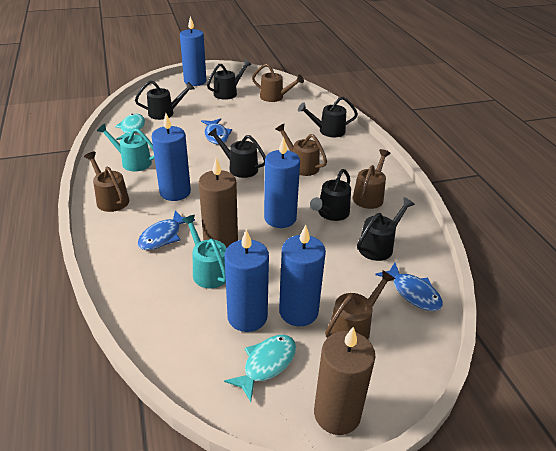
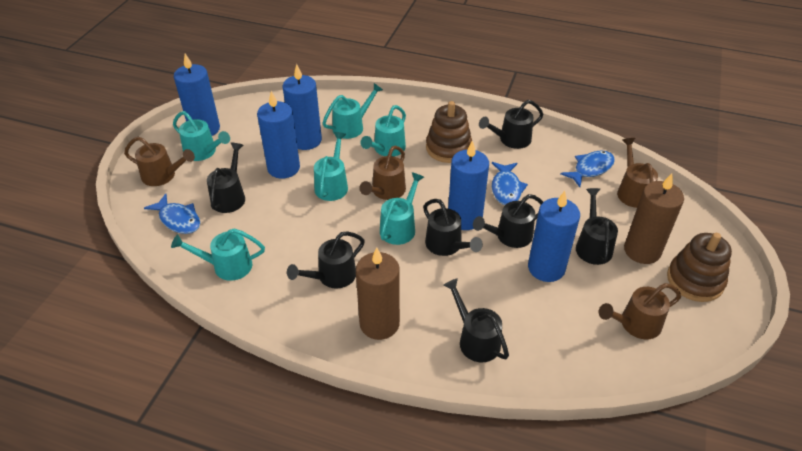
black watering can: 6 -> 7
brown stacking toy: 0 -> 2
brown watering can: 5 -> 4
turquoise fish: 2 -> 0
turquoise watering can: 2 -> 6

